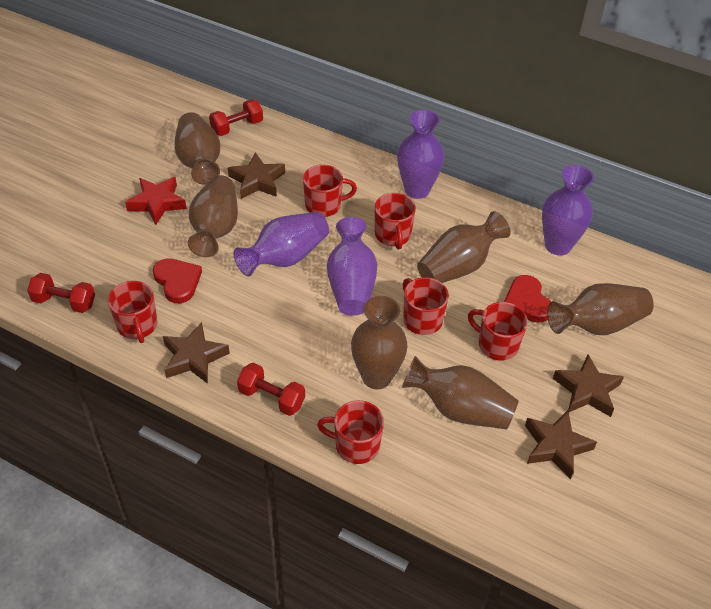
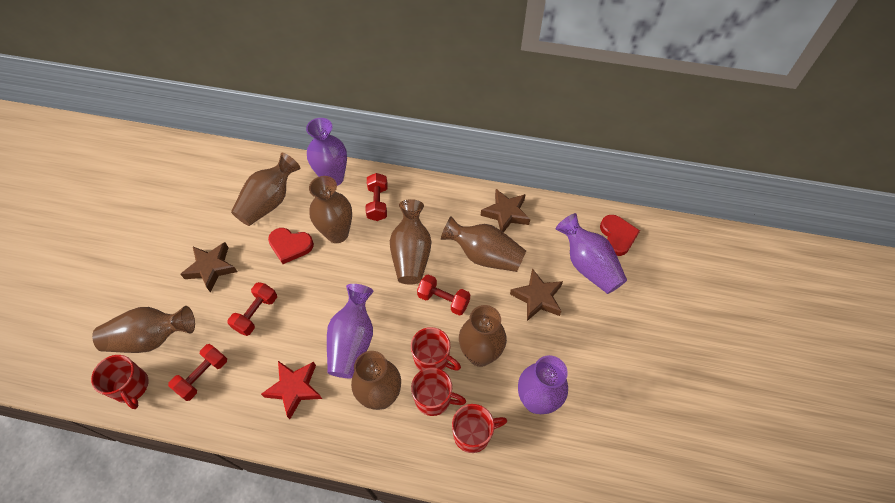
brown star: 4 -> 3
brown vase: 6 -> 7
red dumbbell: 3 -> 4
red mug: 6 -> 4

